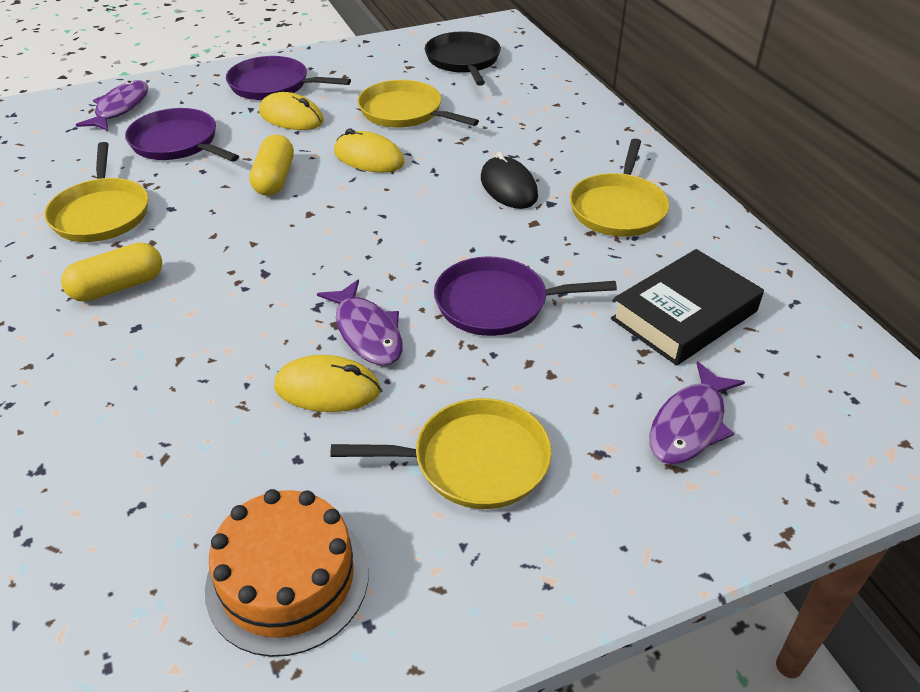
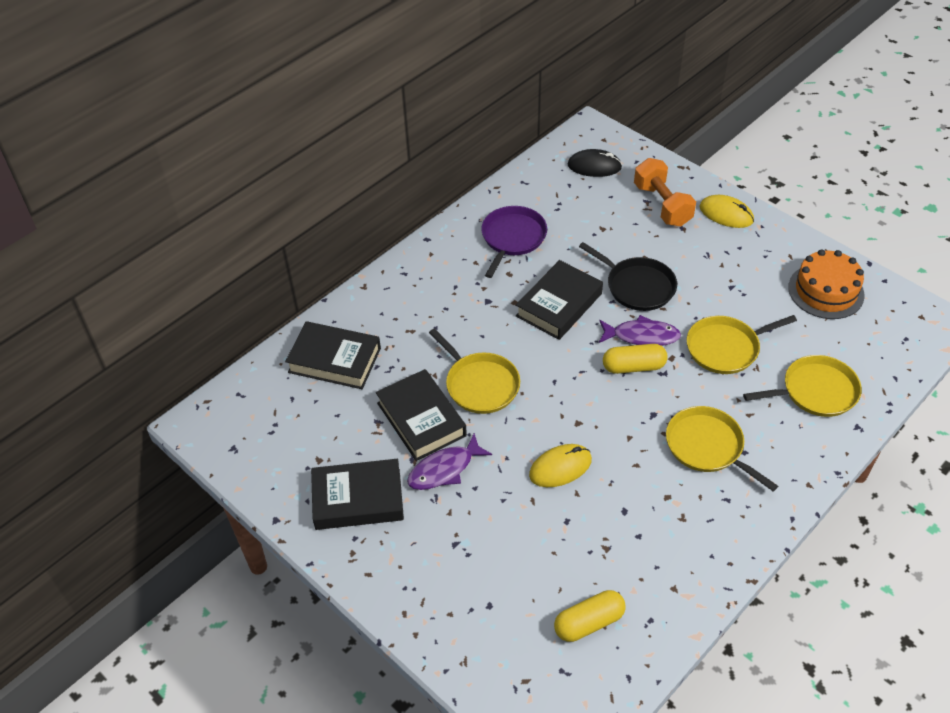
black book: 1 -> 4
orange dumbbell: 0 -> 1
purple fish: 3 -> 2
purple pan: 3 -> 1
yellow mouse: 3 -> 2

